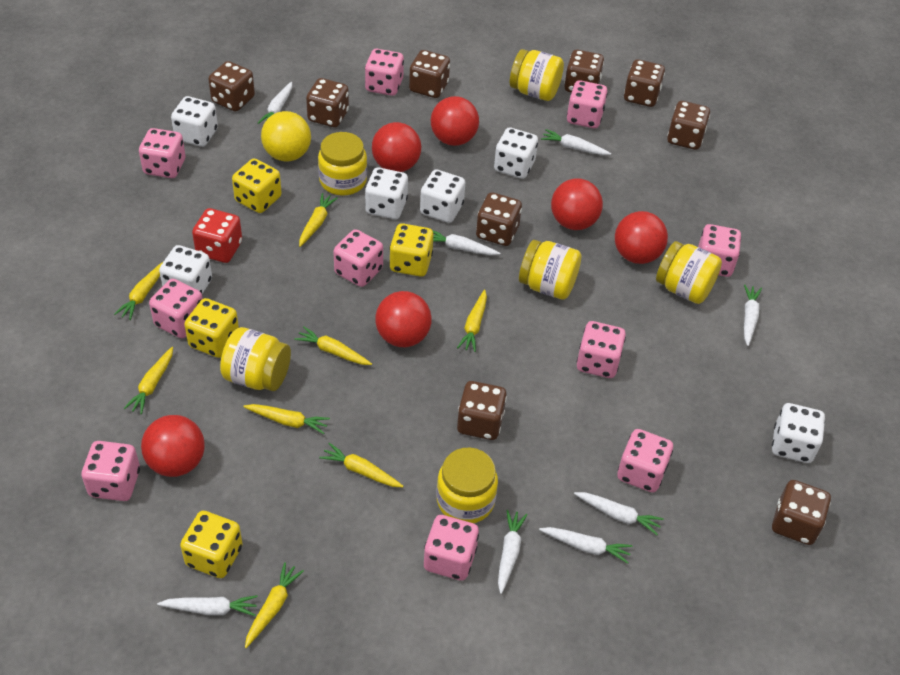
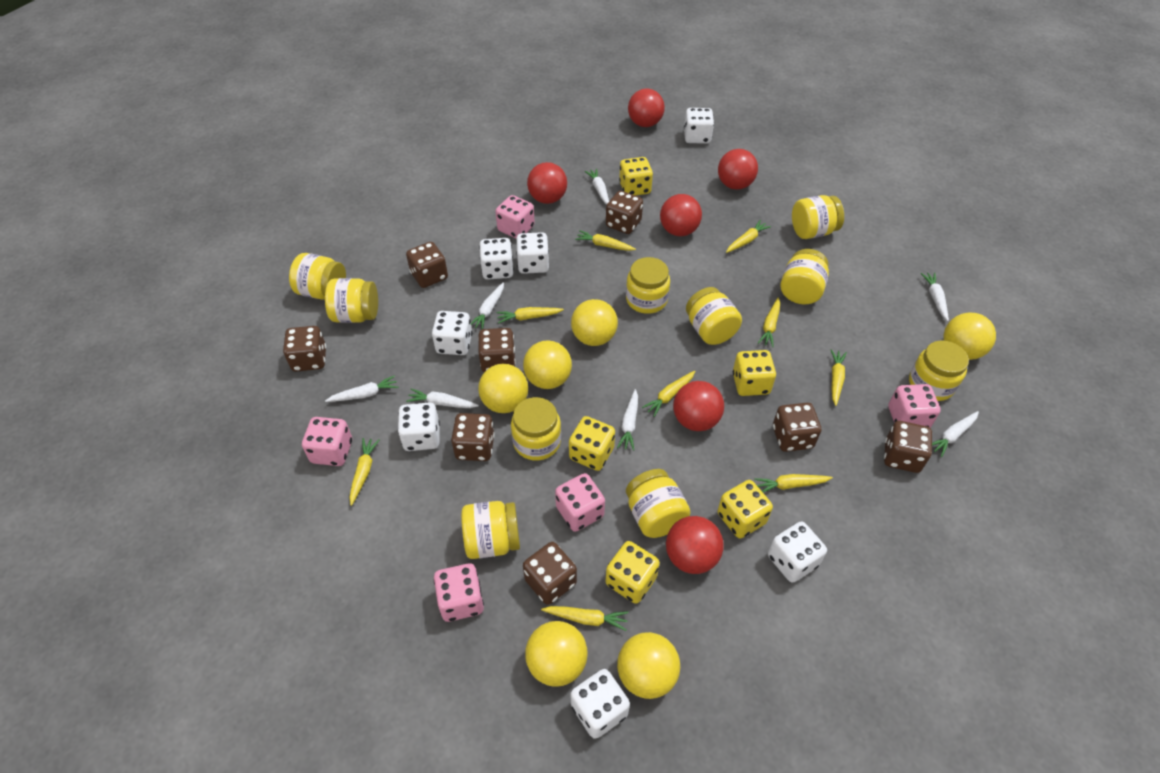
brown dice: 9 -> 8
pink dice: 10 -> 5
red dice: 1 -> 0
white carrot: 8 -> 7
white dice: 6 -> 7
yellow ball: 1 -> 6
yellow carrot: 8 -> 9
yellow dice: 4 -> 5
yellow jar: 6 -> 10

